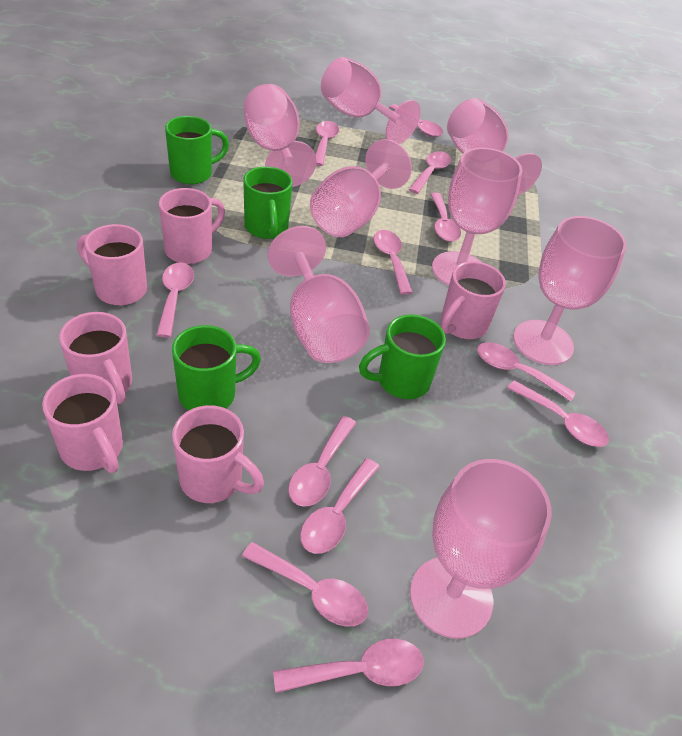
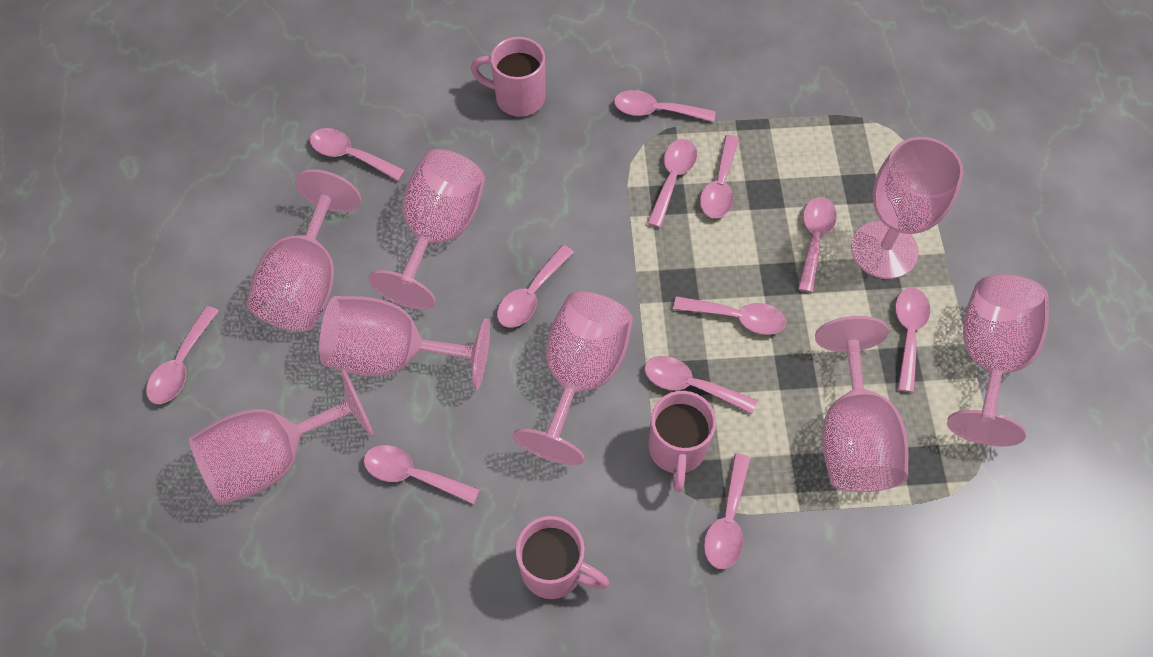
green mug: 4 -> 0
pink mug: 6 -> 3

